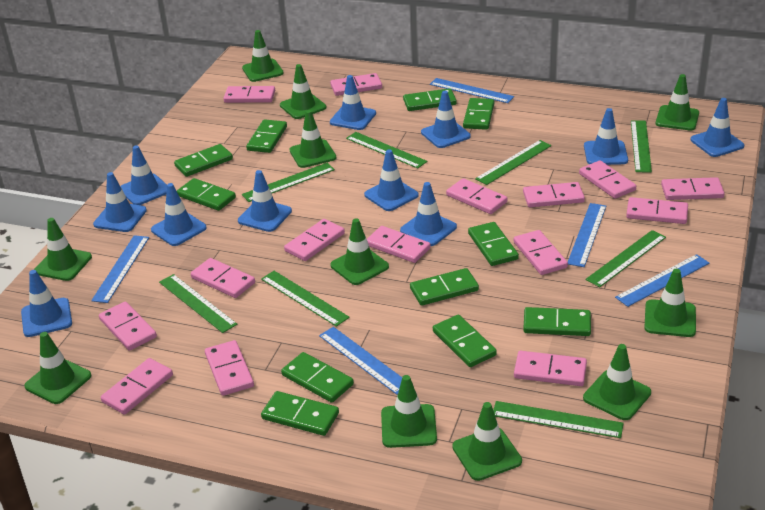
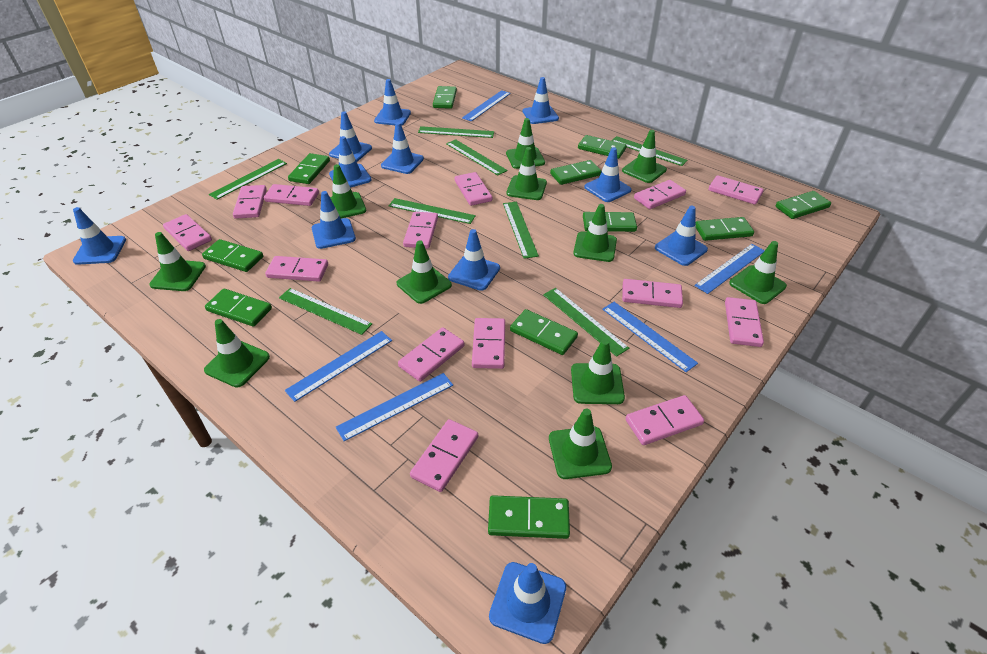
pink domino: 15 -> 14

